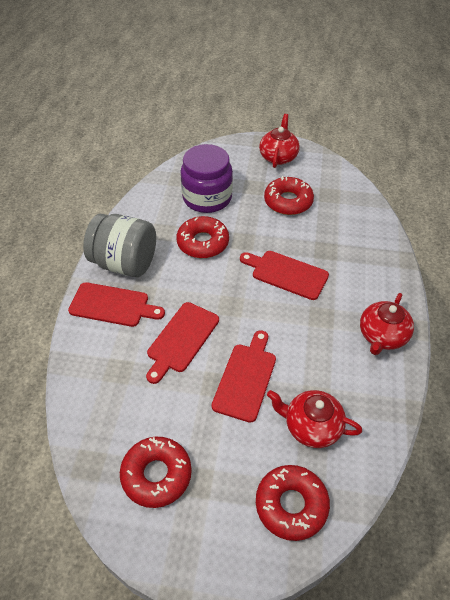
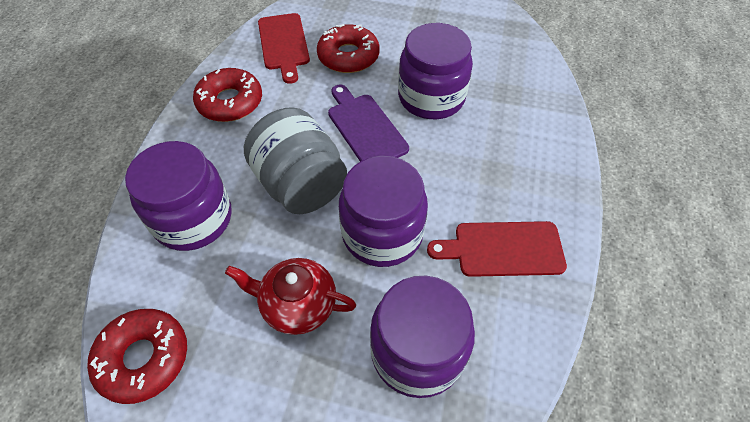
purple cutting board: 0 -> 1
purple jar: 1 -> 4
red cutting board: 4 -> 2
red donut: 4 -> 3
red teapot: 3 -> 1

